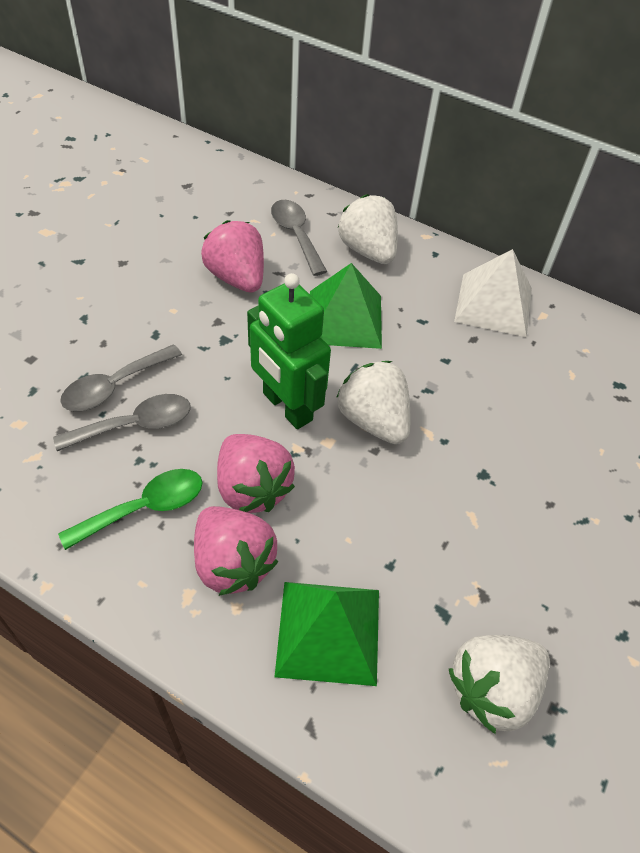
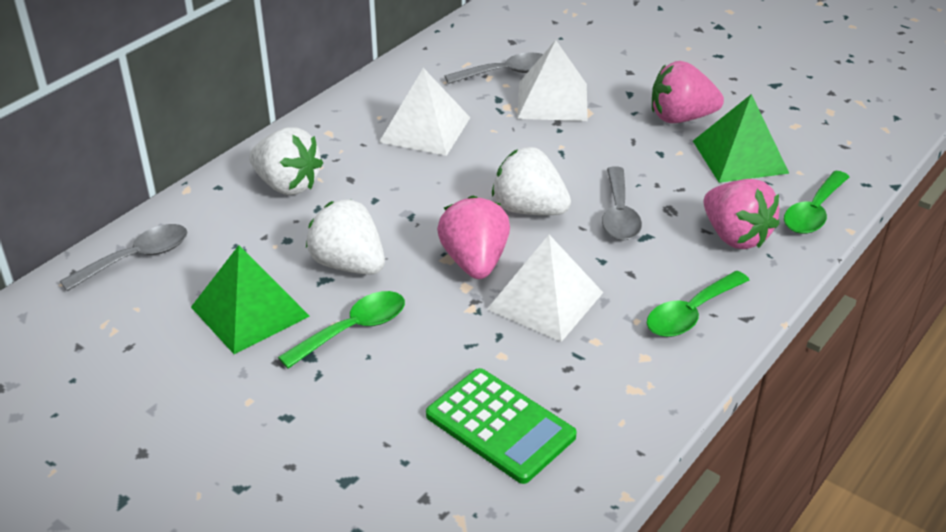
green calculator: 0 -> 1
green robot: 1 -> 0
green spoon: 1 -> 3
white pyramid: 1 -> 3

